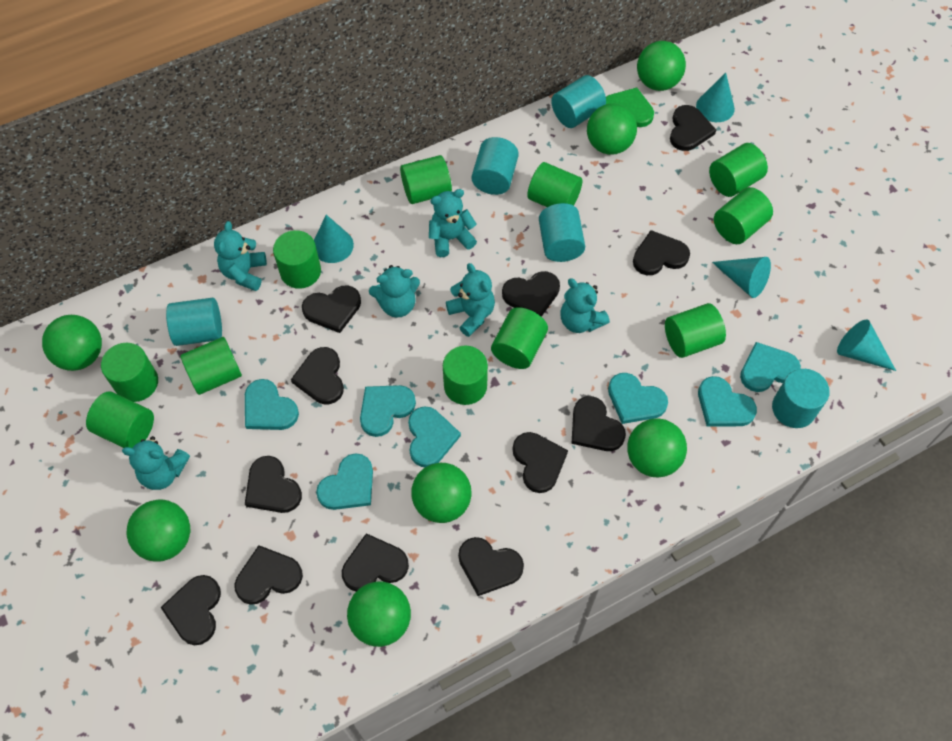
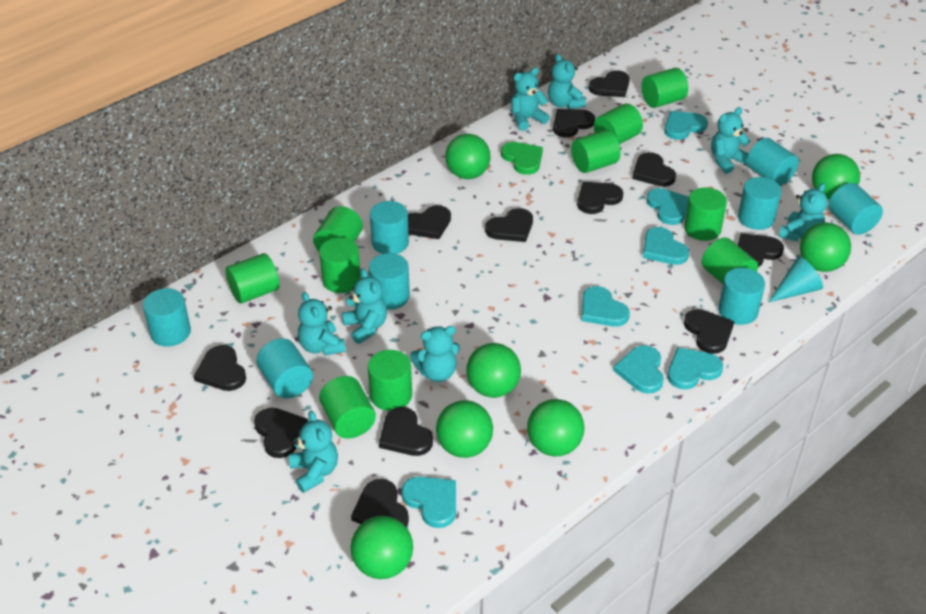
green cylinder: 11 -> 10
turquoise cone: 4 -> 1
turquoise cylinder: 5 -> 8
turquoise teddy bear: 6 -> 8

